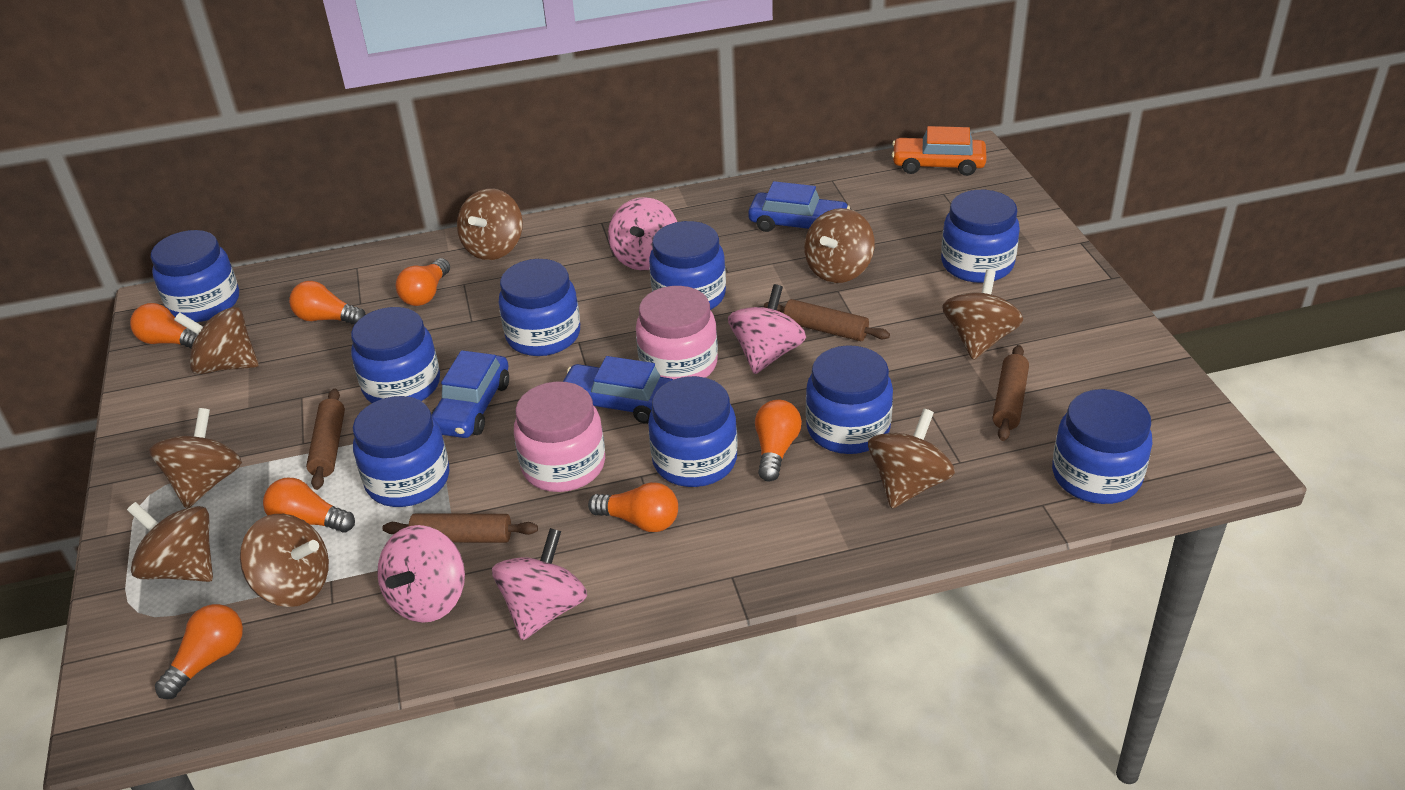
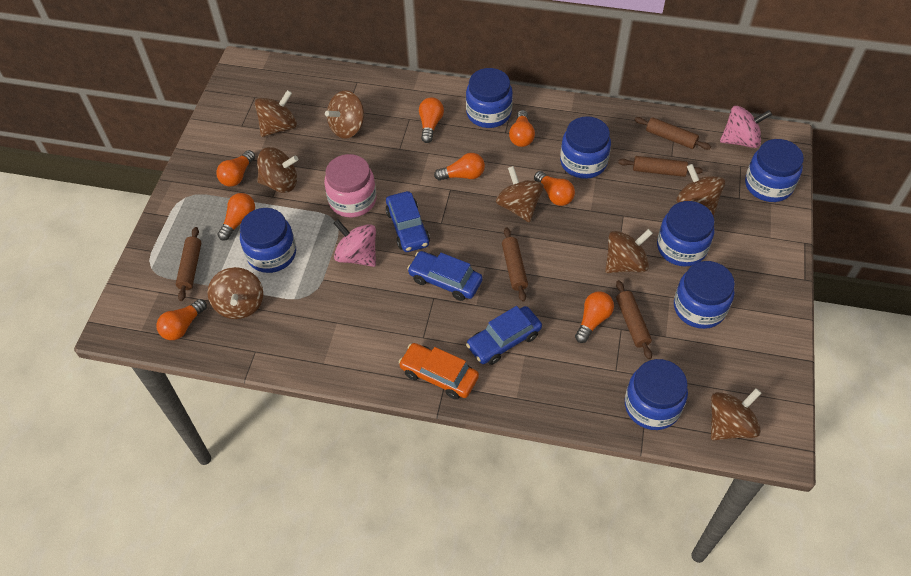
blue jar: 9 -> 7
brown rolling pin: 4 -> 5
orange light bulb: 7 -> 8
pink jar: 2 -> 1
pink spinning top: 4 -> 2

